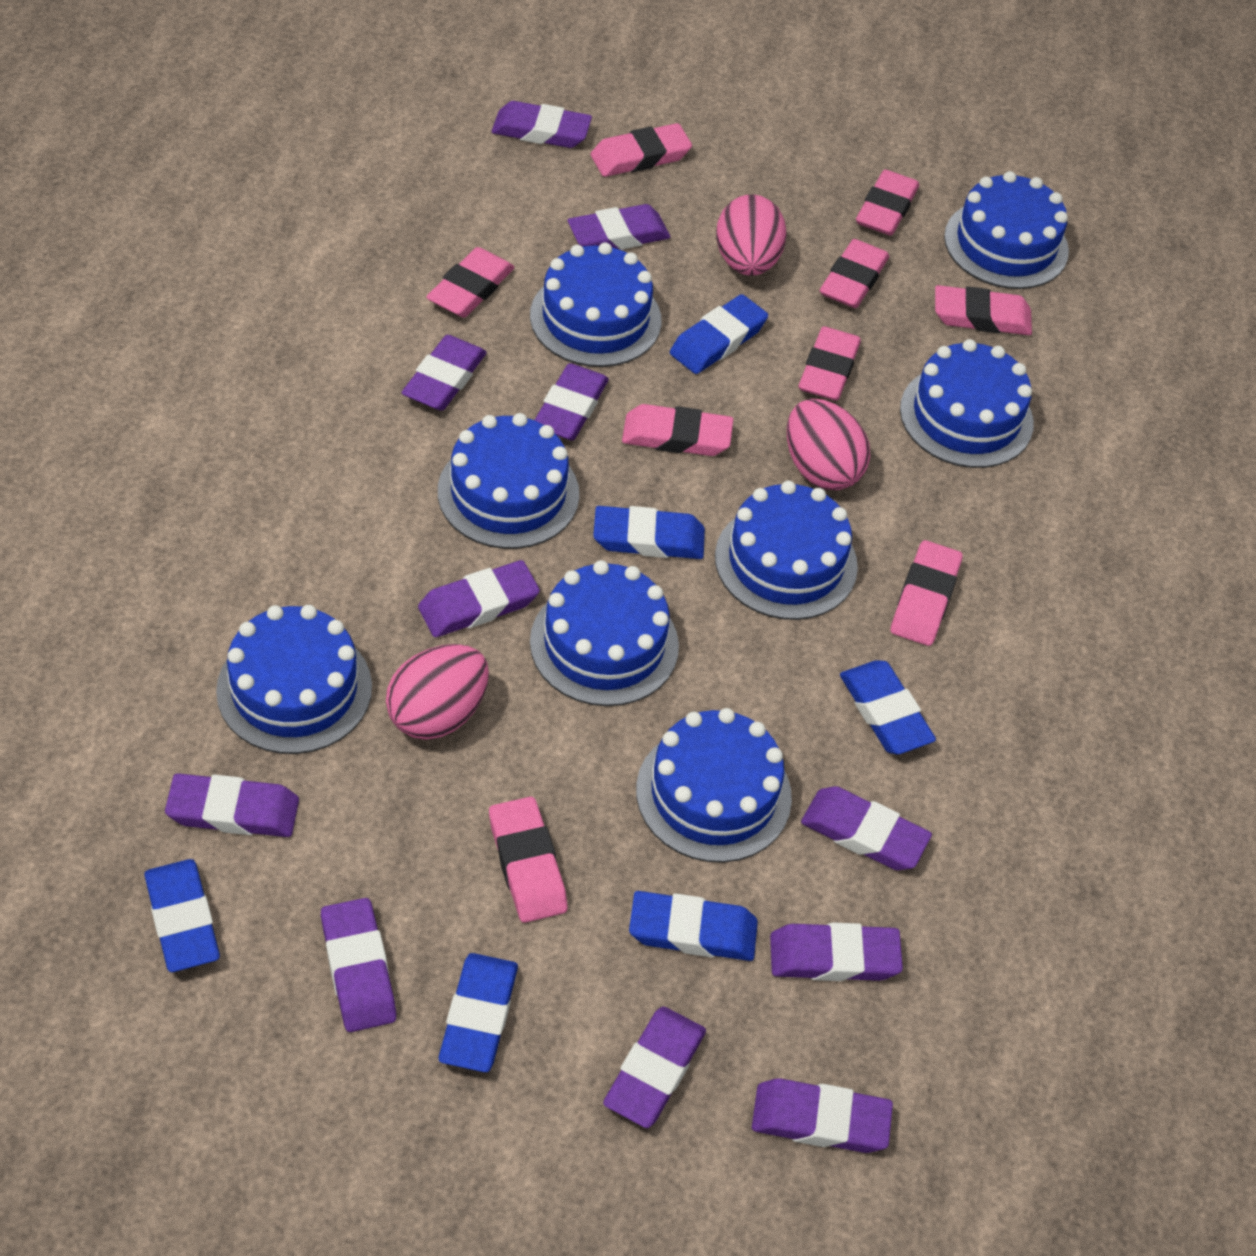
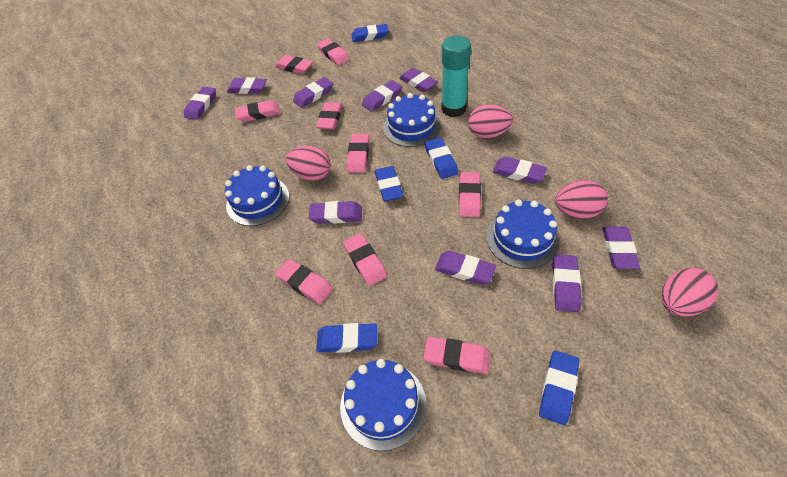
blue cake: 8 -> 4
blue eraser: 6 -> 5
pink egg: 3 -> 4
purple eraser: 11 -> 10
turquoise glue stick: 0 -> 1

